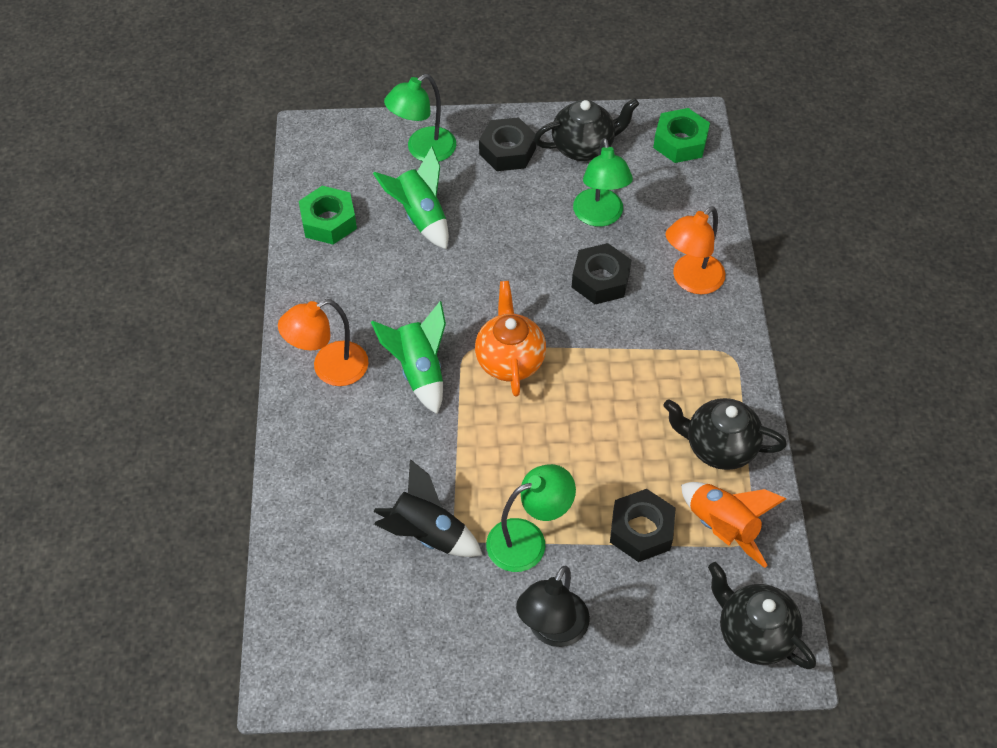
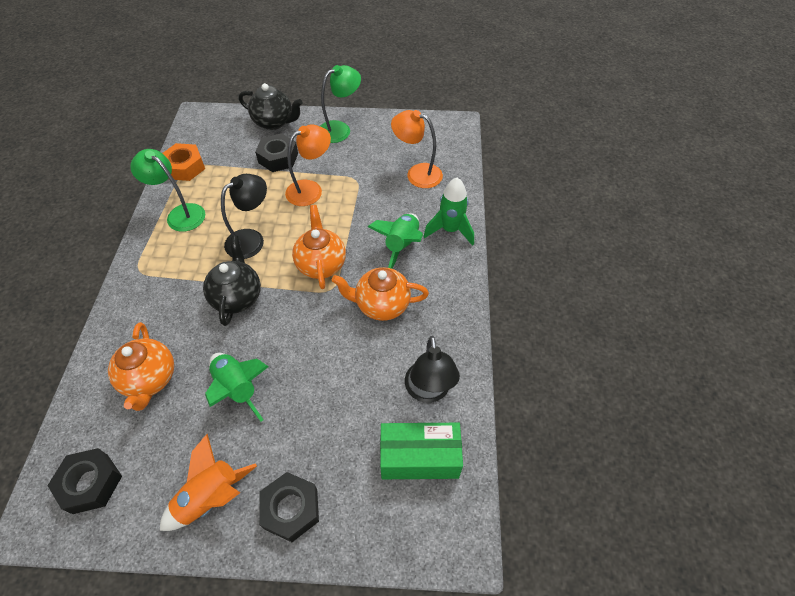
black lamp: 1 -> 2
black rocket: 1 -> 0
black teapot: 3 -> 2
green box: 0 -> 1
green lamp: 3 -> 2
green nut: 2 -> 0
green rocket: 2 -> 3
orange nut: 0 -> 1
orange teapot: 1 -> 3

